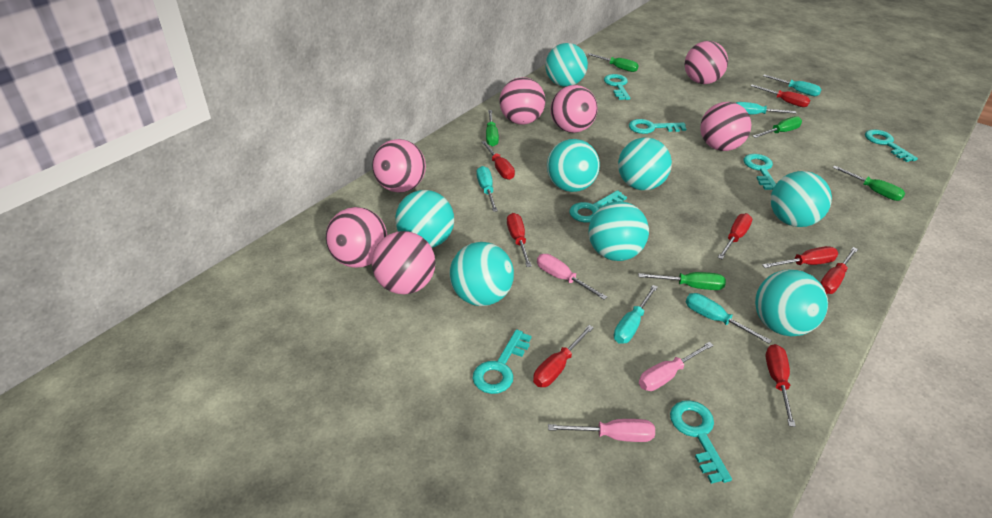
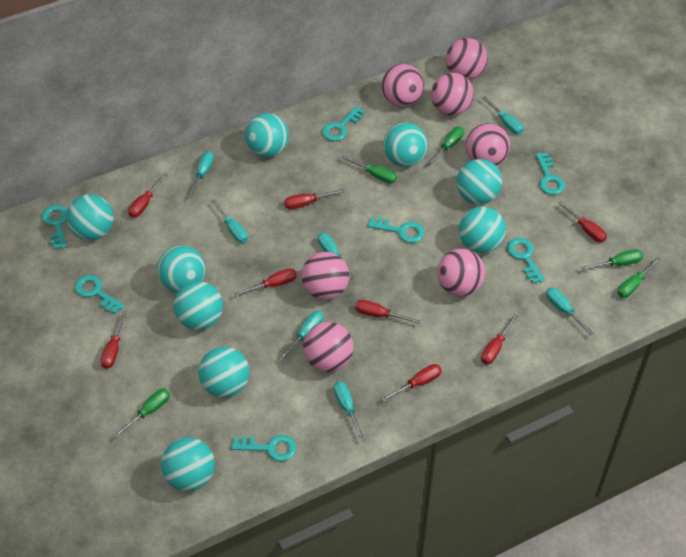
pink screwdriver: 3 -> 0
turquoise ball: 8 -> 9
turquoise screwdriver: 5 -> 7

